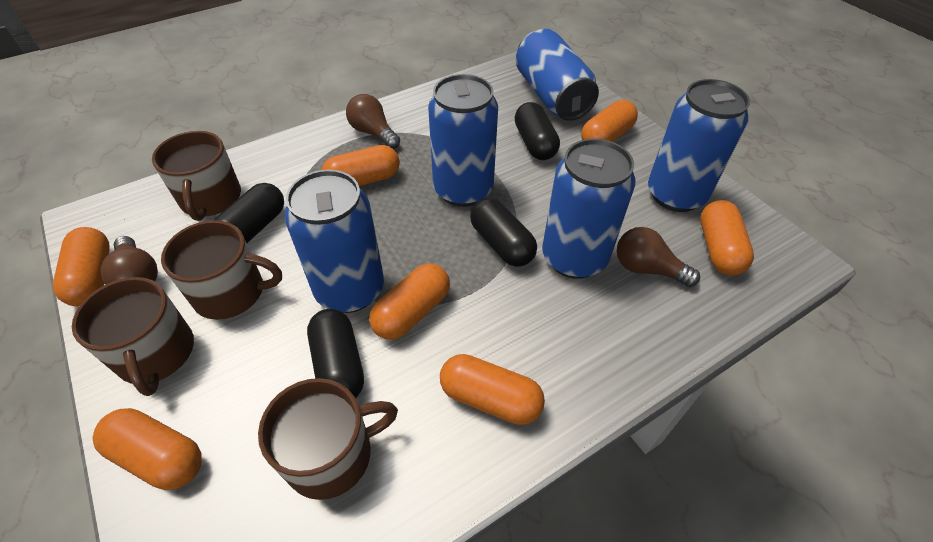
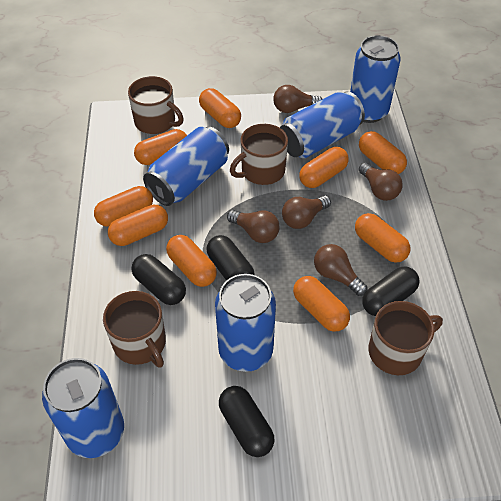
brown light bulb: 3 -> 5
orange capsule: 7 -> 9

